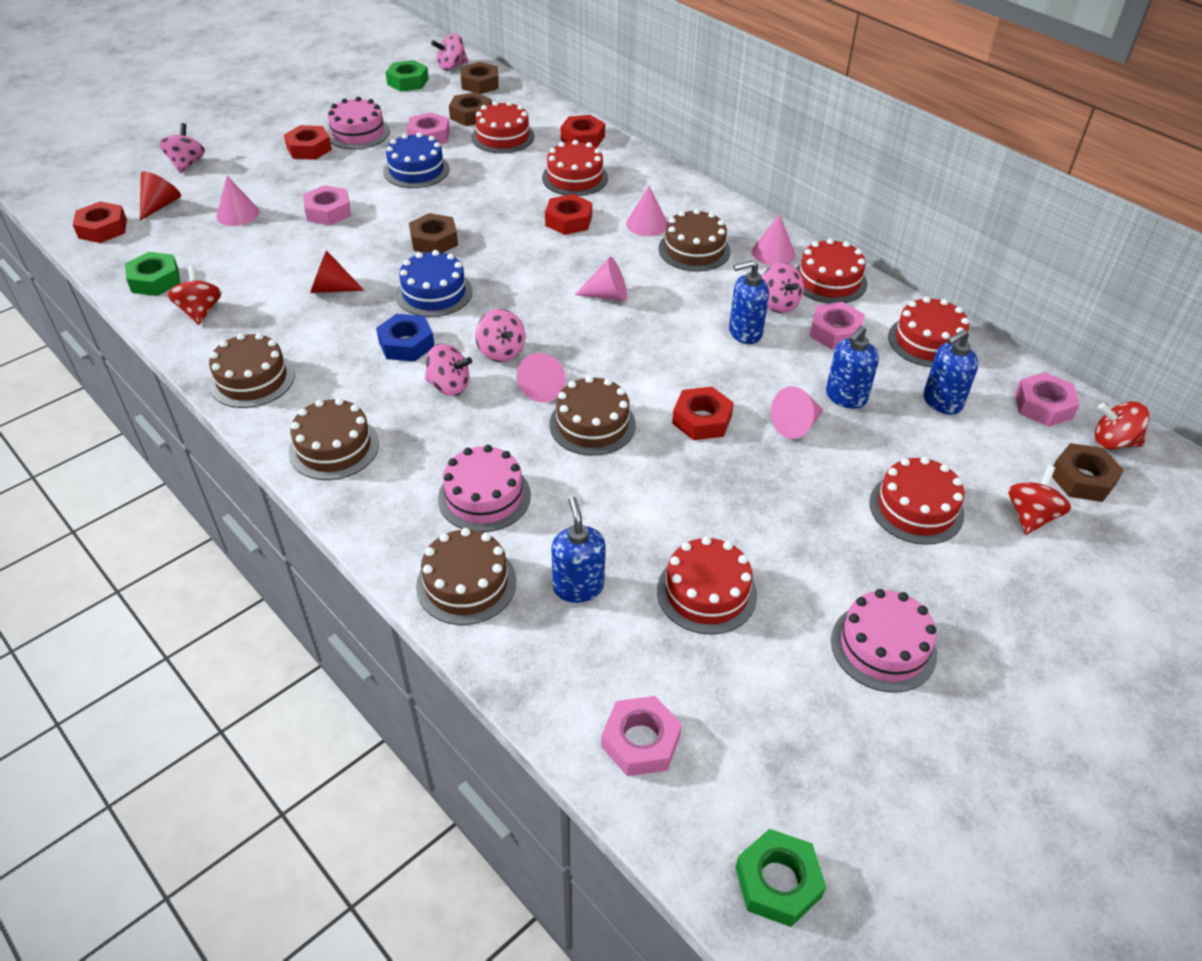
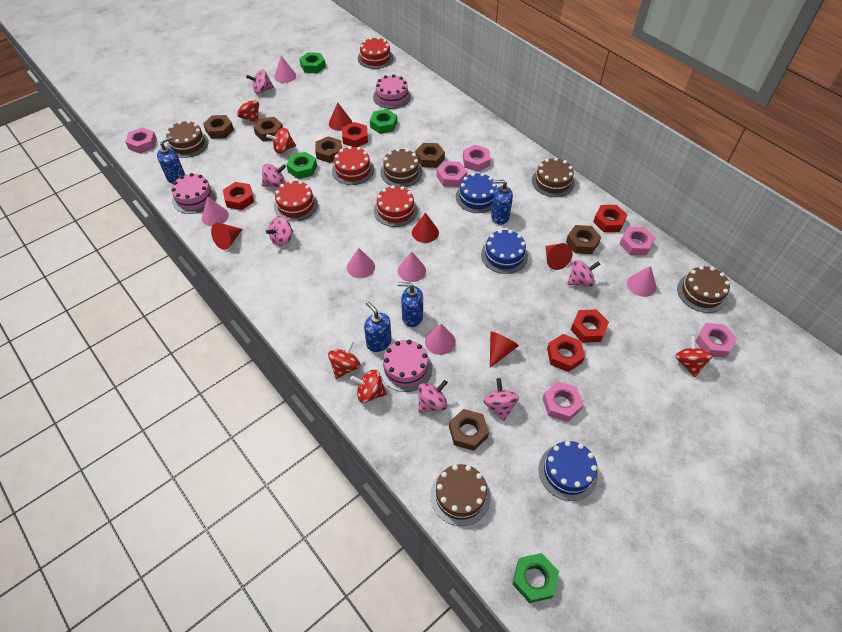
blue cake: 2 -> 3
blue nut: 1 -> 0
brown nut: 4 -> 6
green nut: 3 -> 4
pink nut: 5 -> 6
pink spinning top: 5 -> 6
red cake: 6 -> 4
red cone: 2 -> 5
red spinning top: 3 -> 5

